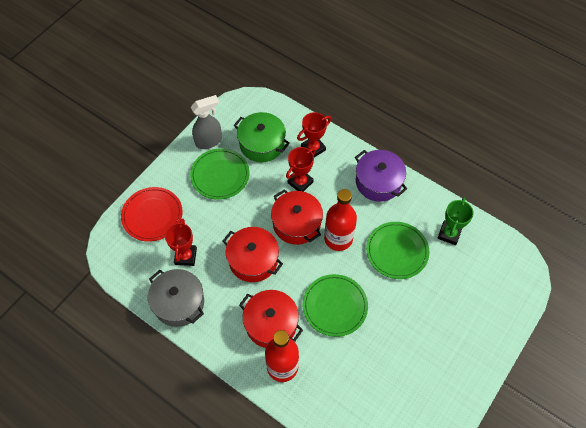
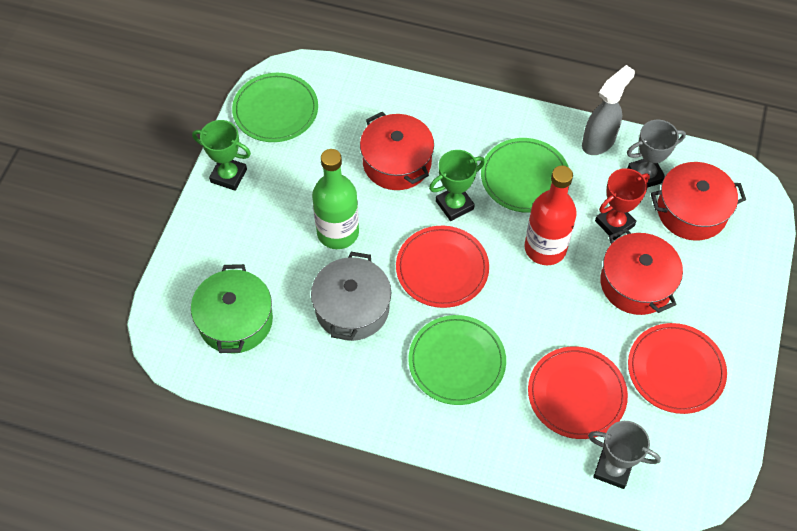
green bottle: 0 -> 1
green trophy: 1 -> 2
grey trophy: 0 -> 2
purple pot: 1 -> 0
red bottle: 2 -> 1
red plate: 1 -> 3
red trophy: 3 -> 1

